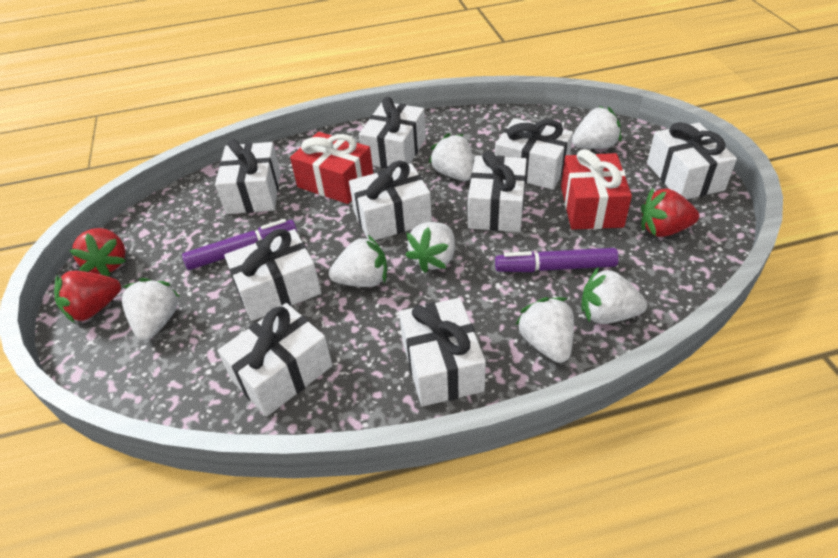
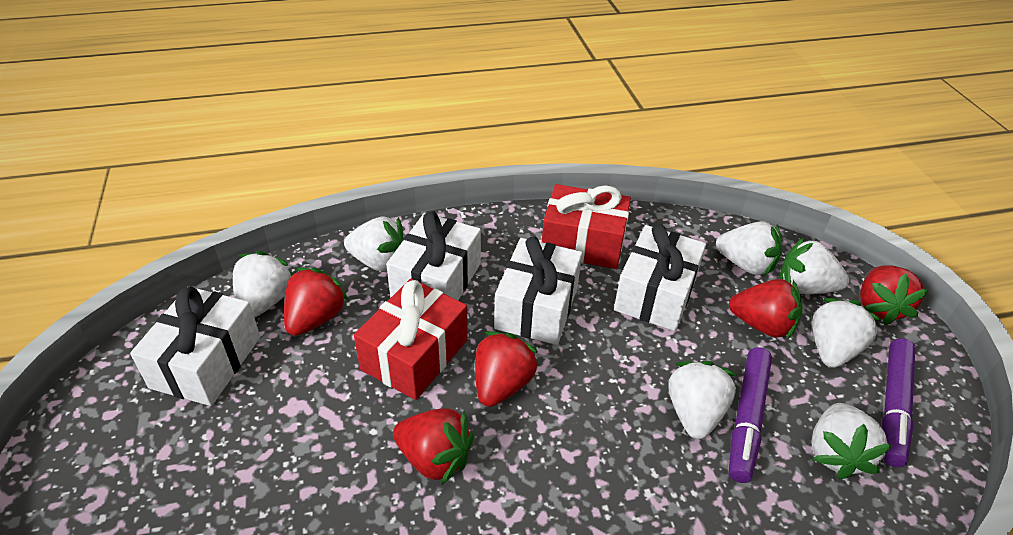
red strawberry: 3 -> 5
white gift: 9 -> 4

